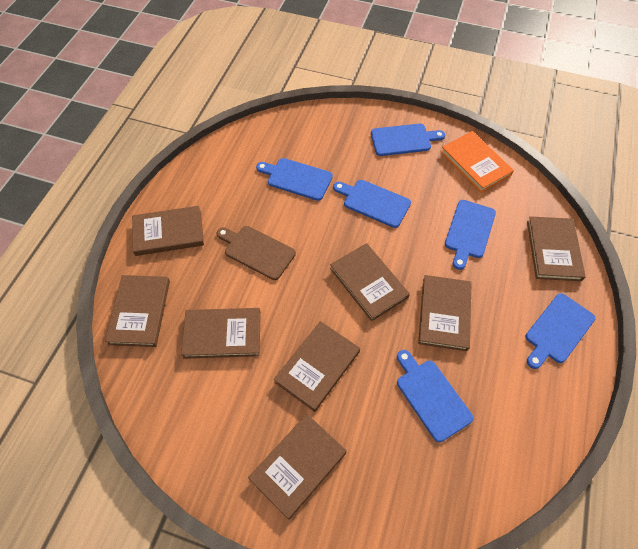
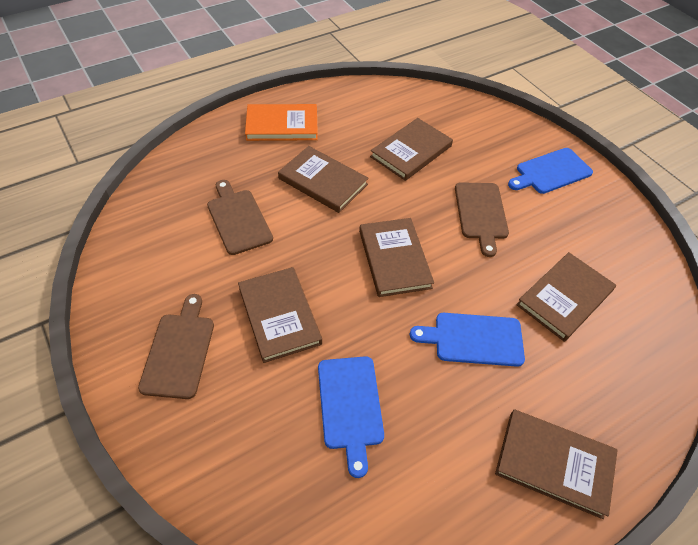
blue cutting board: 6 -> 3
brown book: 8 -> 6
brown cutting board: 1 -> 3

